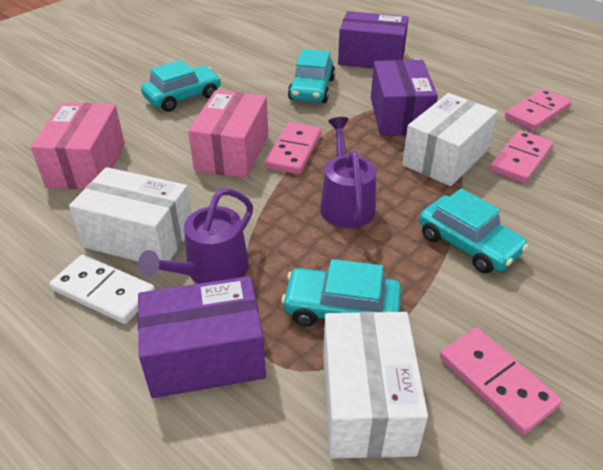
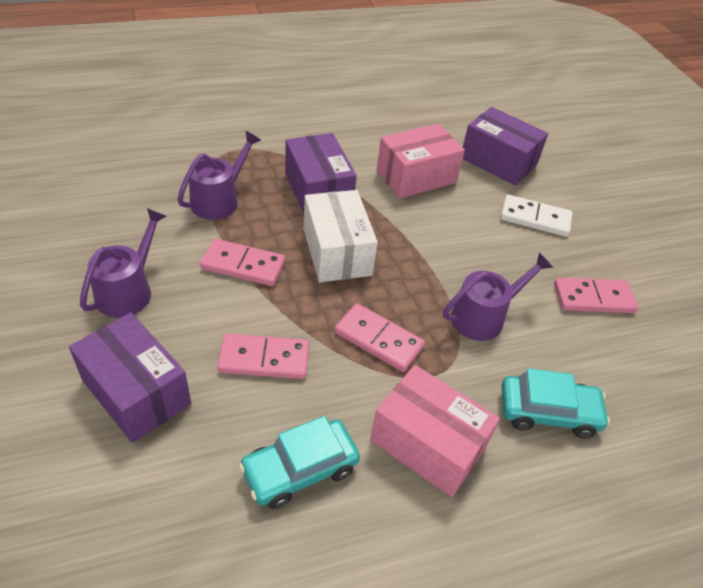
purple watering can: 2 -> 3
turquoise car: 4 -> 2
white box: 3 -> 1

